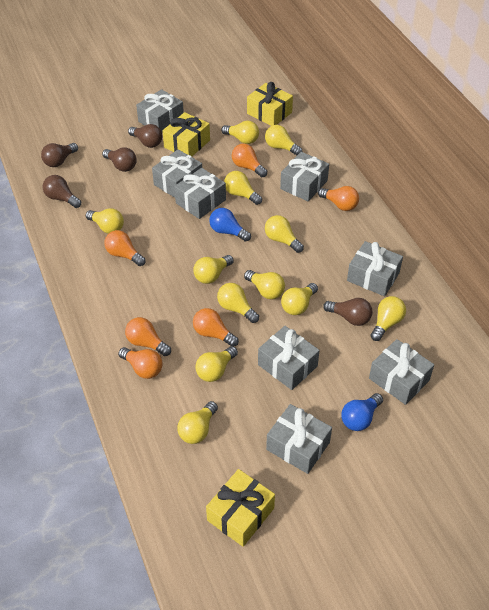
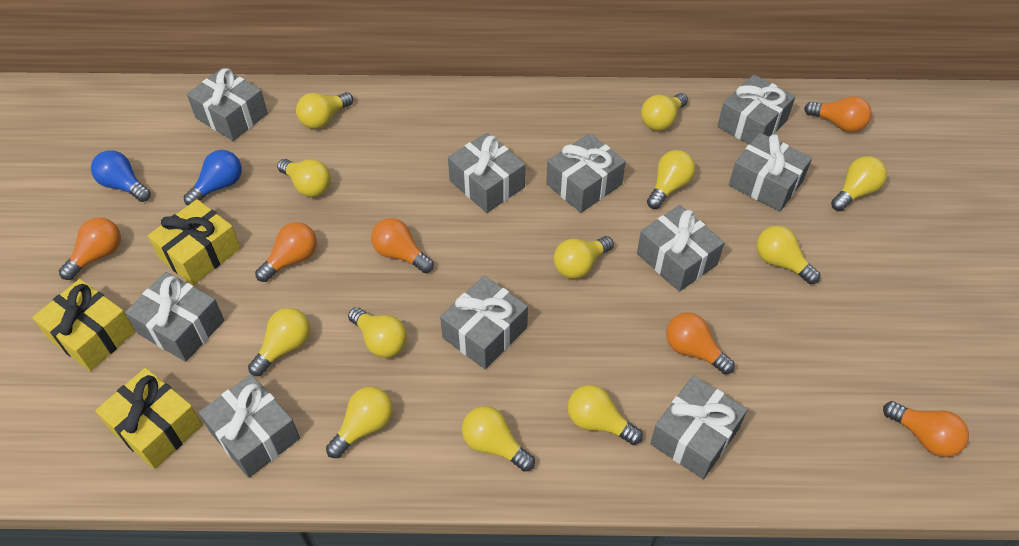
brown light bulb: 5 -> 0
grey gift: 8 -> 10

